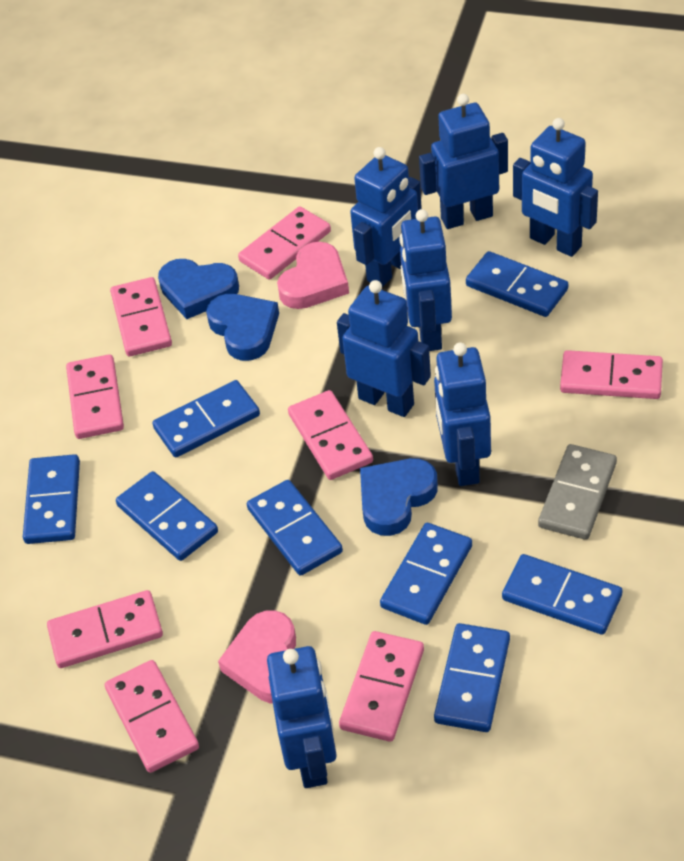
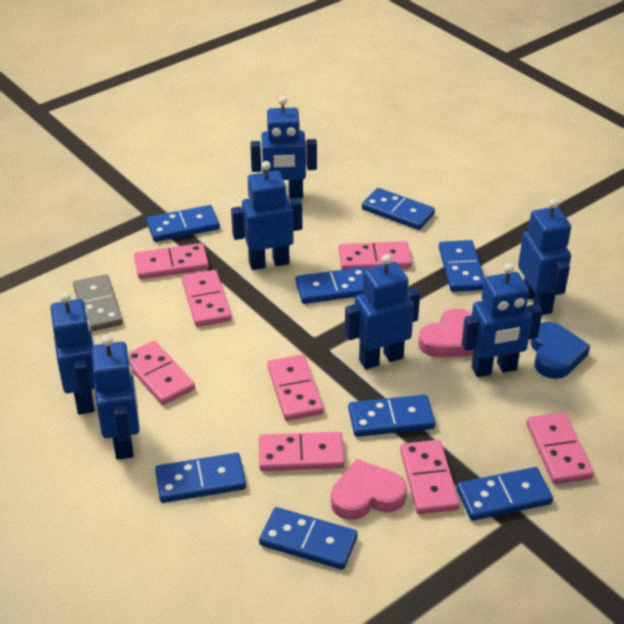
blue heart: 3 -> 1

